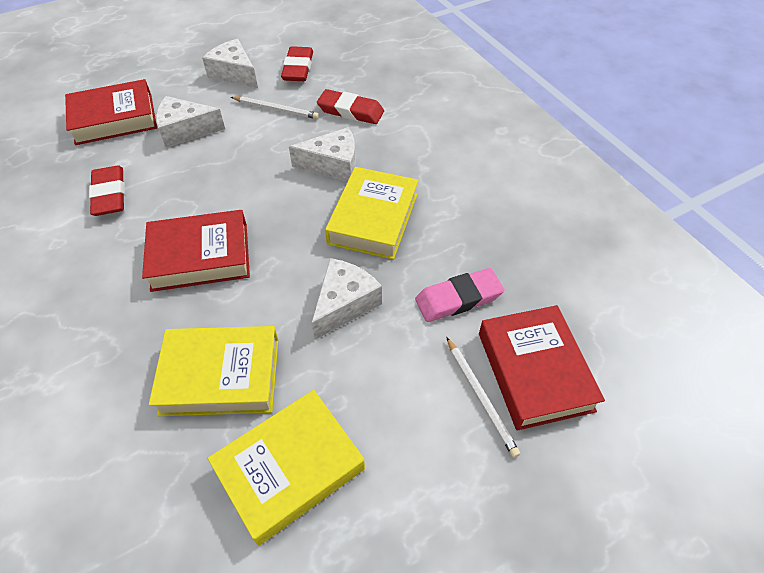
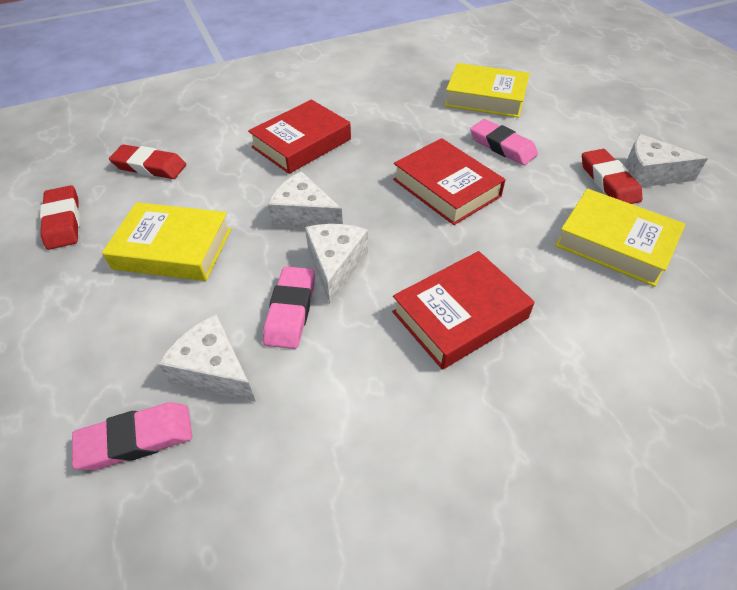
pink eraser: 1 -> 3
white pencil: 2 -> 0

